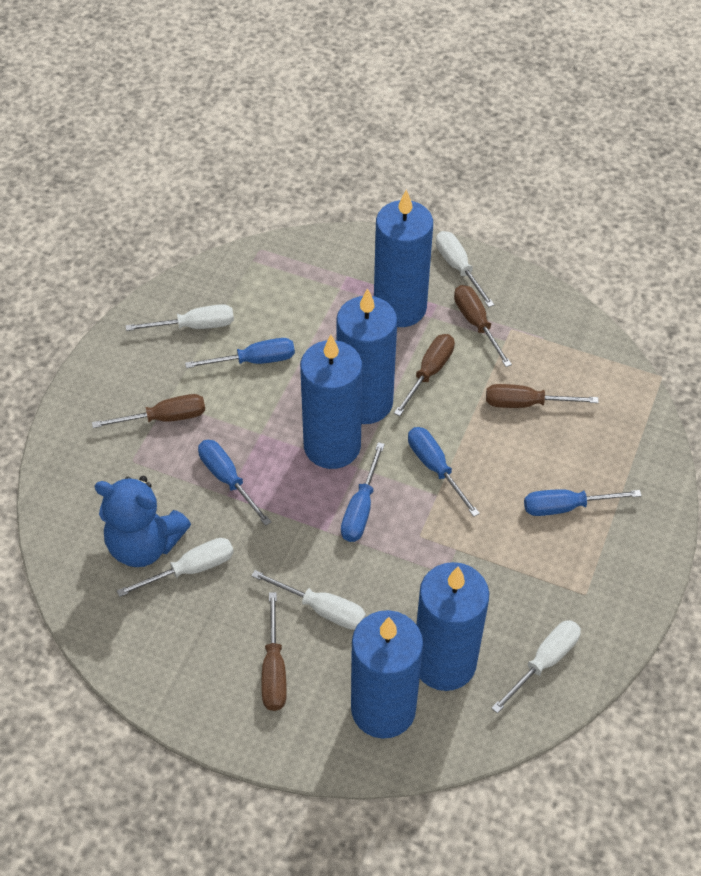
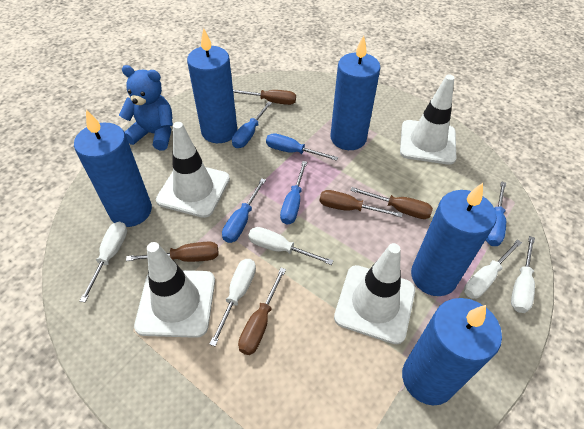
white traffic cone: 0 -> 4

